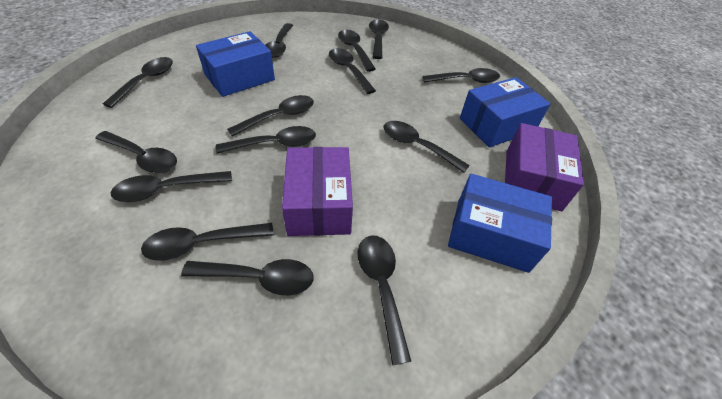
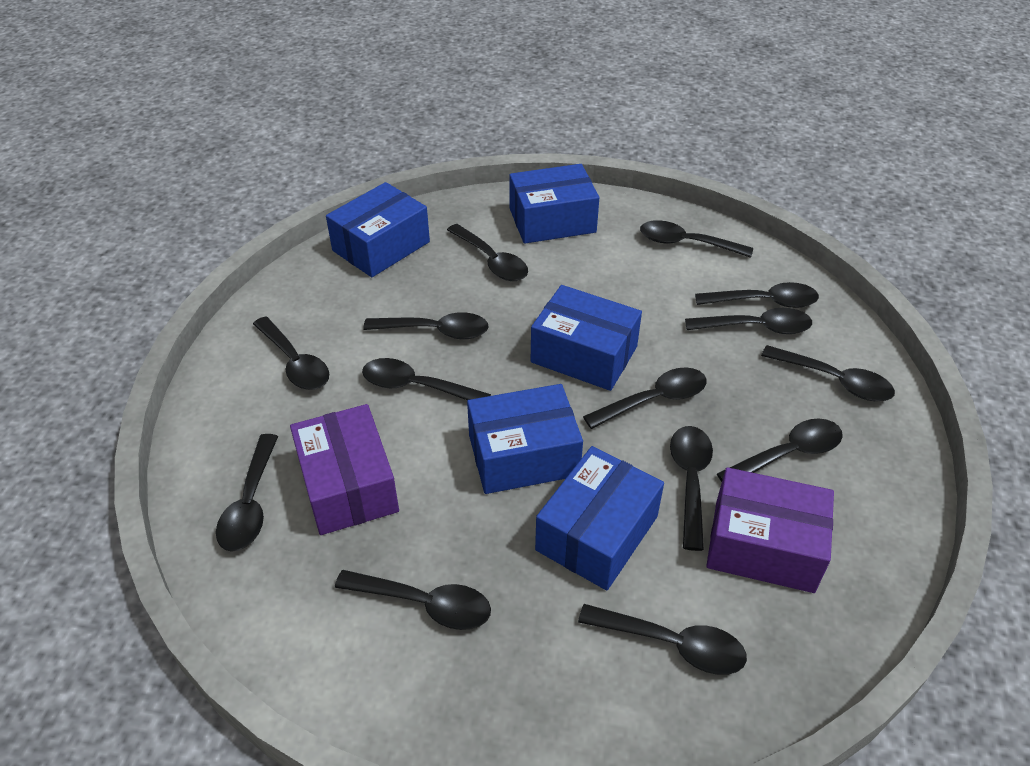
blue box: 3 -> 5

